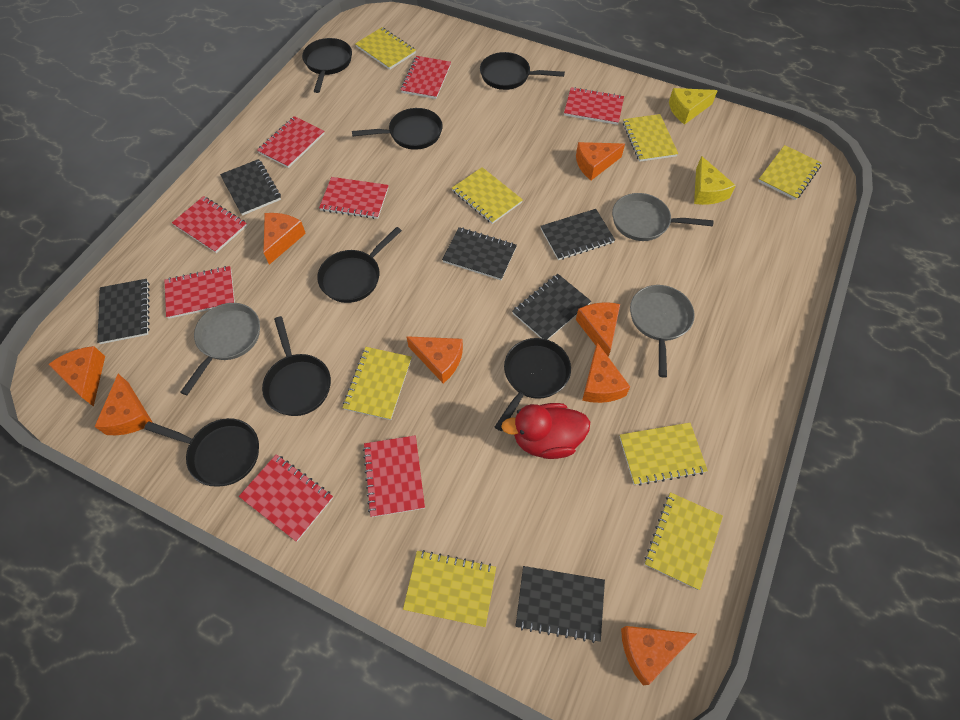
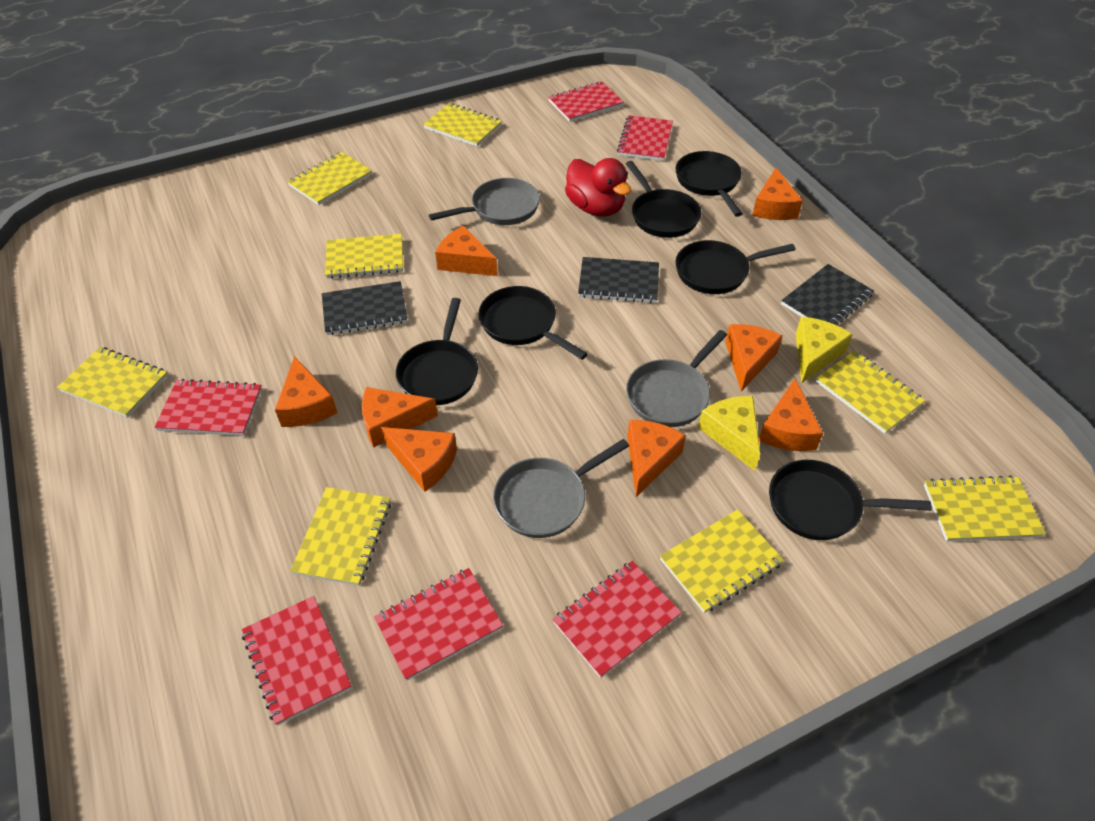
black notebook: 6 -> 3
black pan: 7 -> 6
red notebook: 8 -> 6

